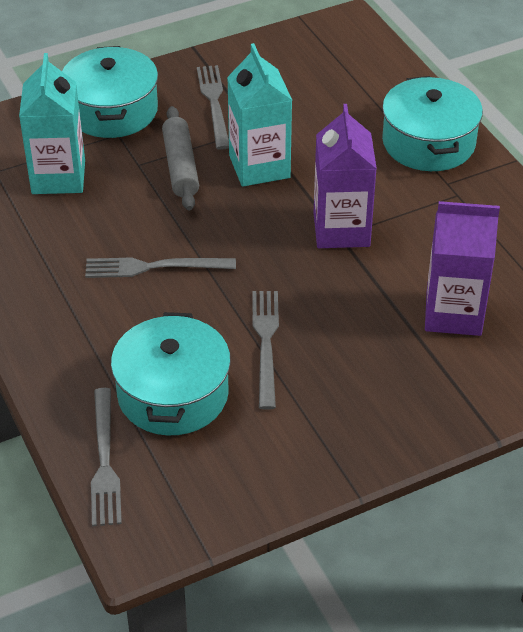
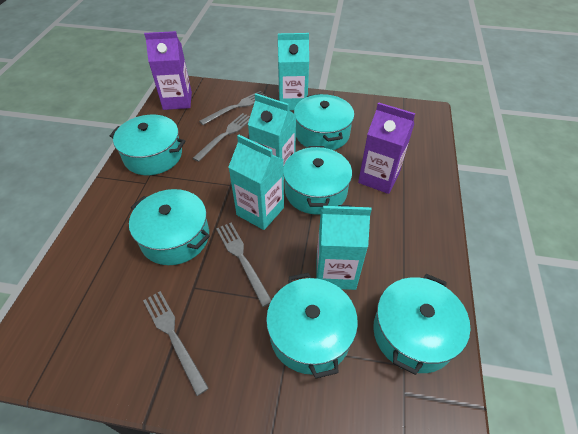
grey rolling pin: 1 -> 0
turquoise carton: 2 -> 4
turquoise pot: 3 -> 6

